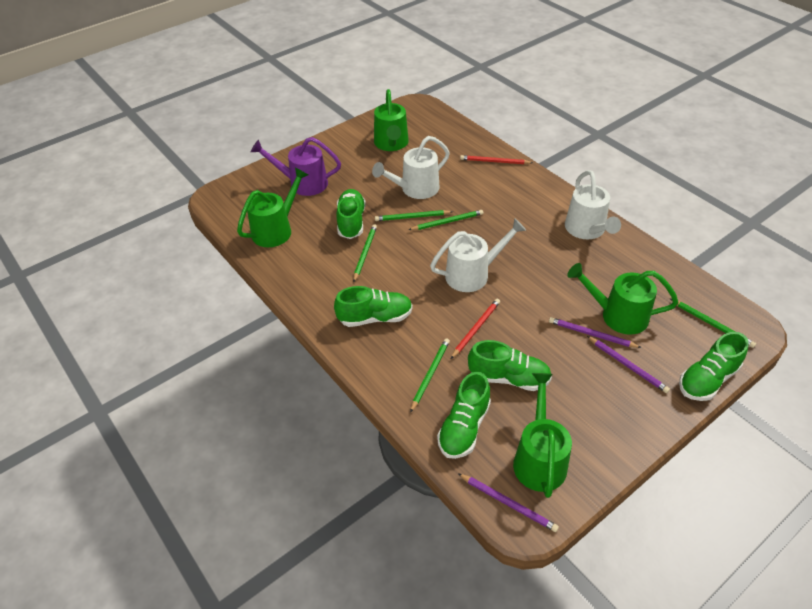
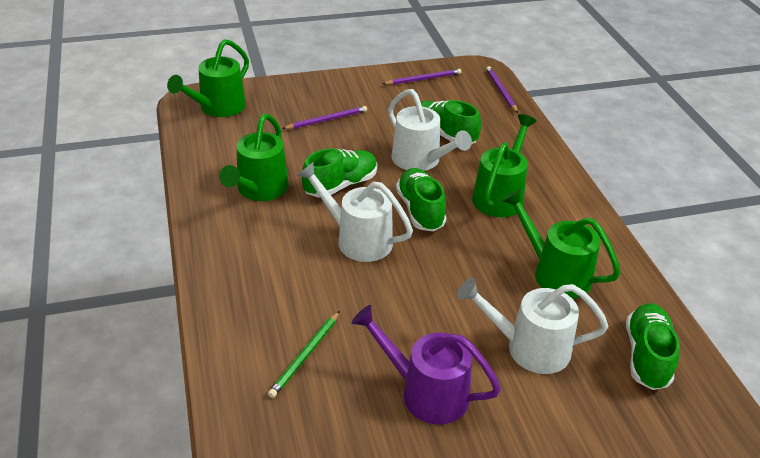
green pencil: 5 -> 1
green shoe: 5 -> 4
red pencil: 2 -> 0

